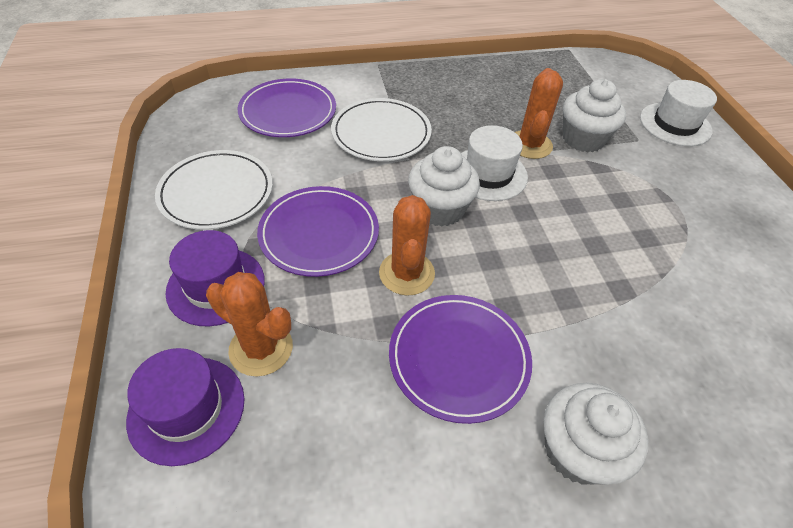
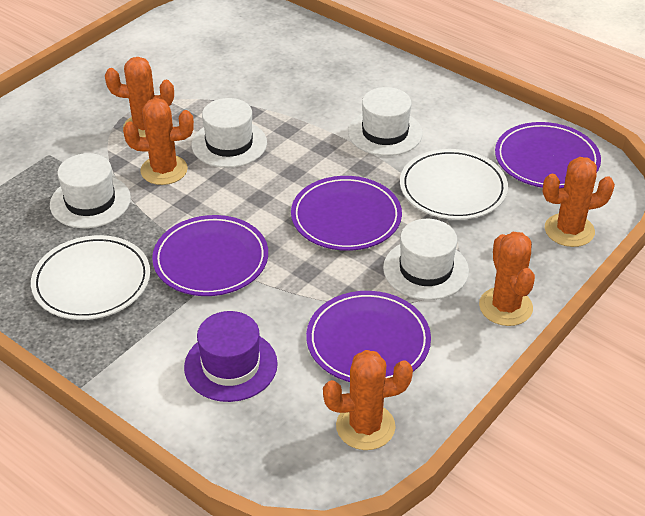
orange cactus: 3 -> 5
purple hat: 2 -> 1
purple plate: 3 -> 4
white cupcake: 3 -> 0
white hat: 2 -> 4

